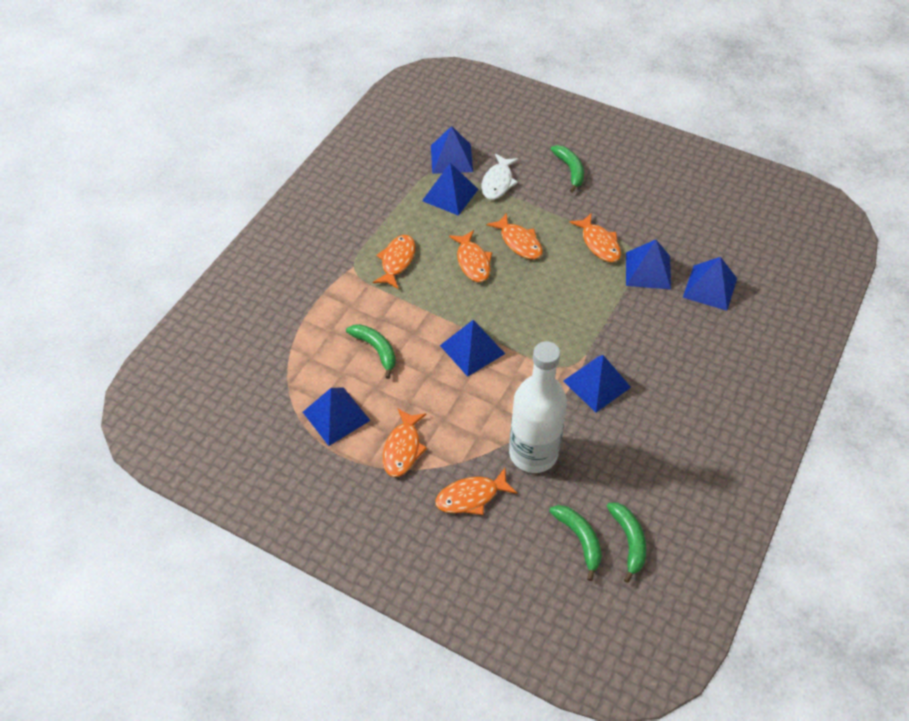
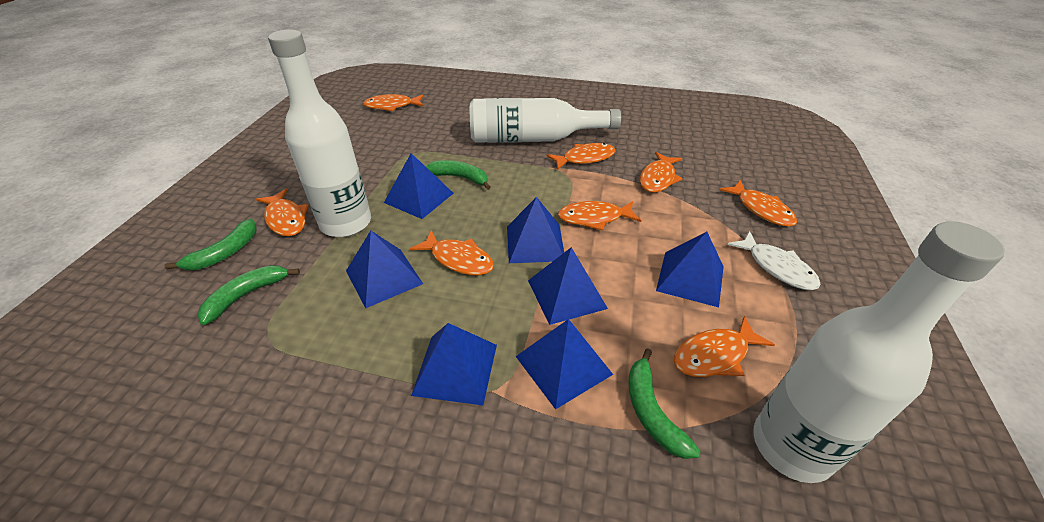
orange fish: 6 -> 8
white bottle: 1 -> 3

